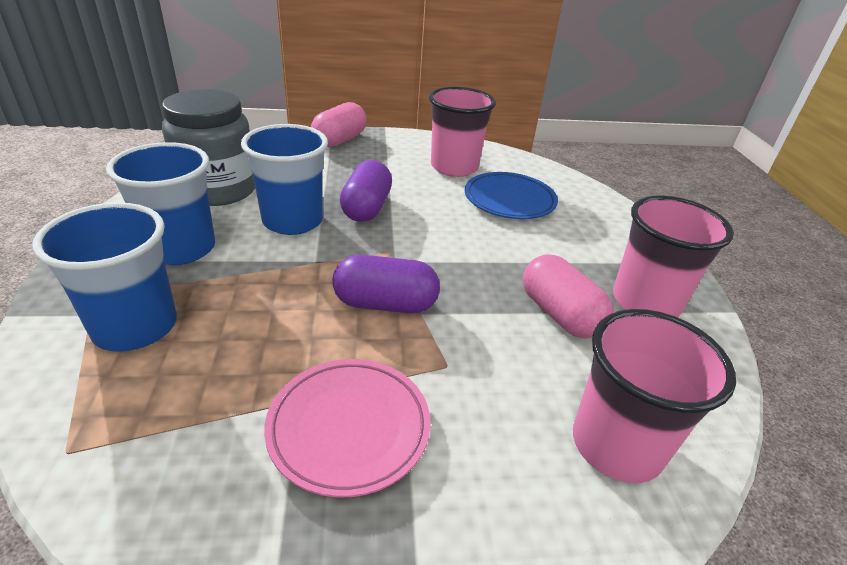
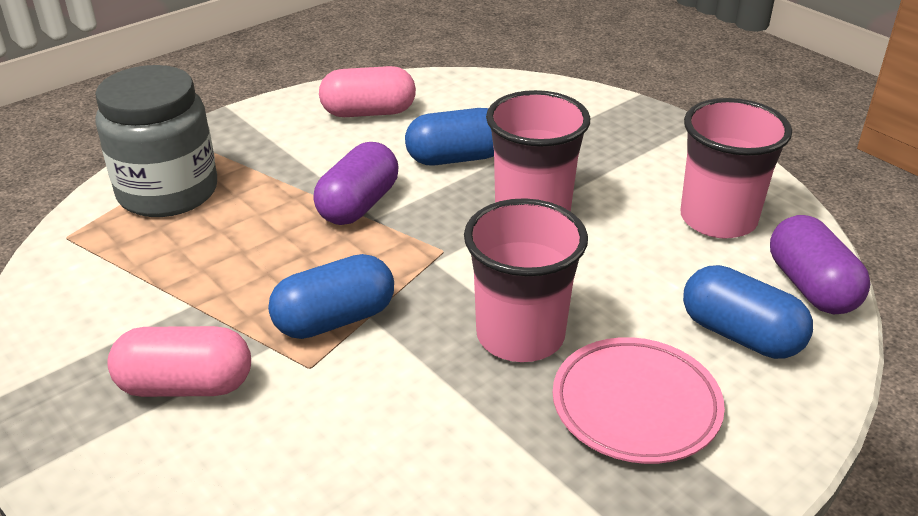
blue capsule: 0 -> 3
blue cup: 3 -> 0
blue plate: 1 -> 0

